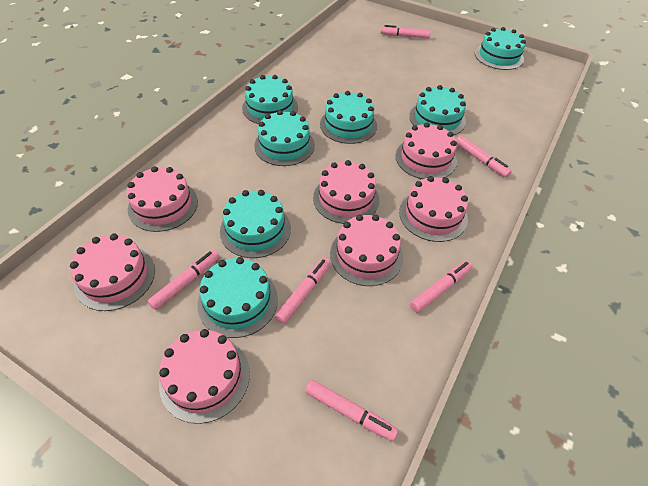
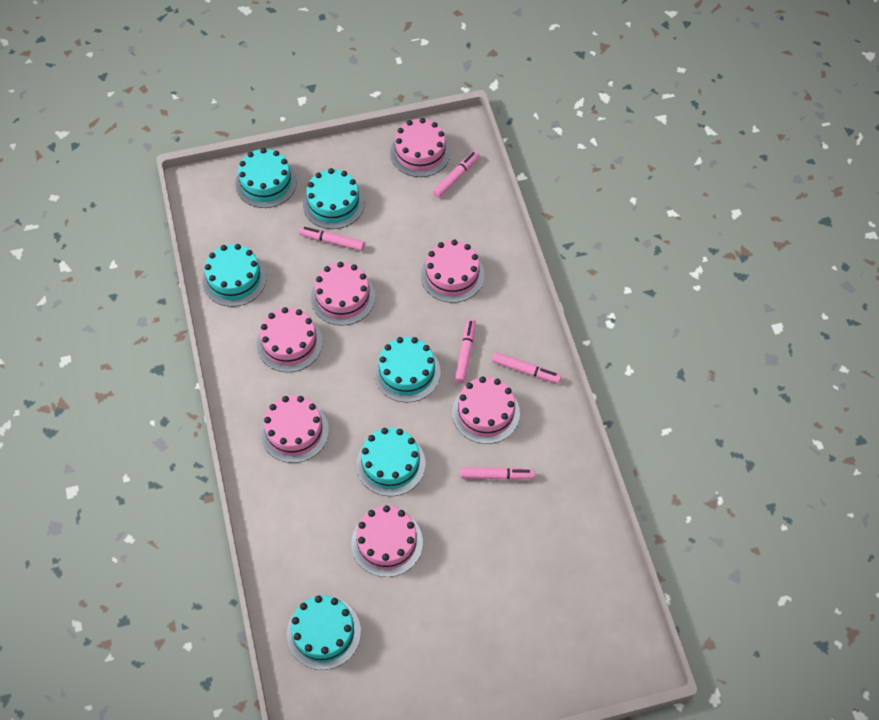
pink marker: 6 -> 5
turquoise cake: 7 -> 6

